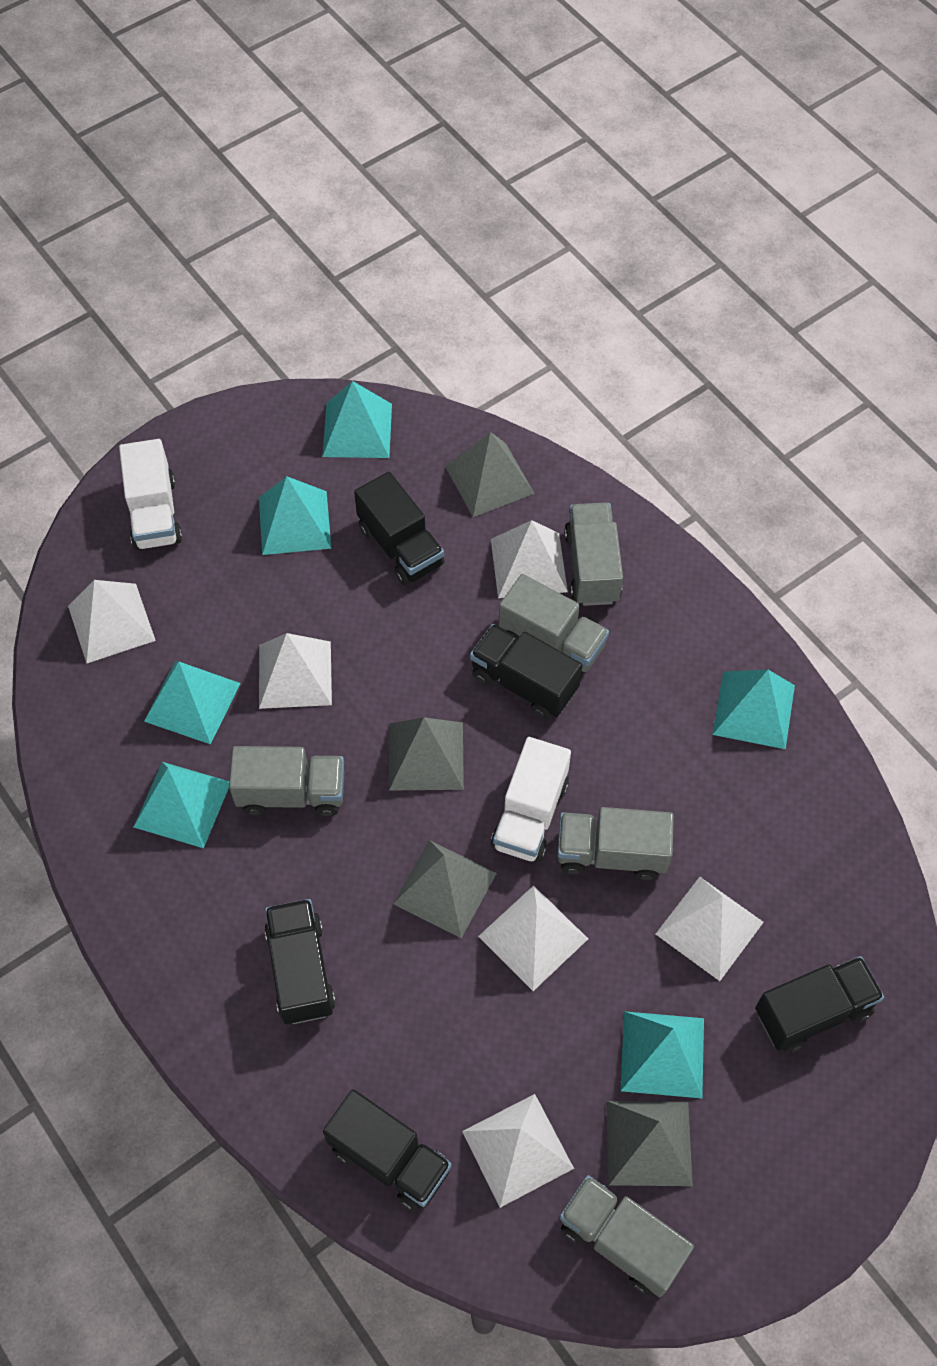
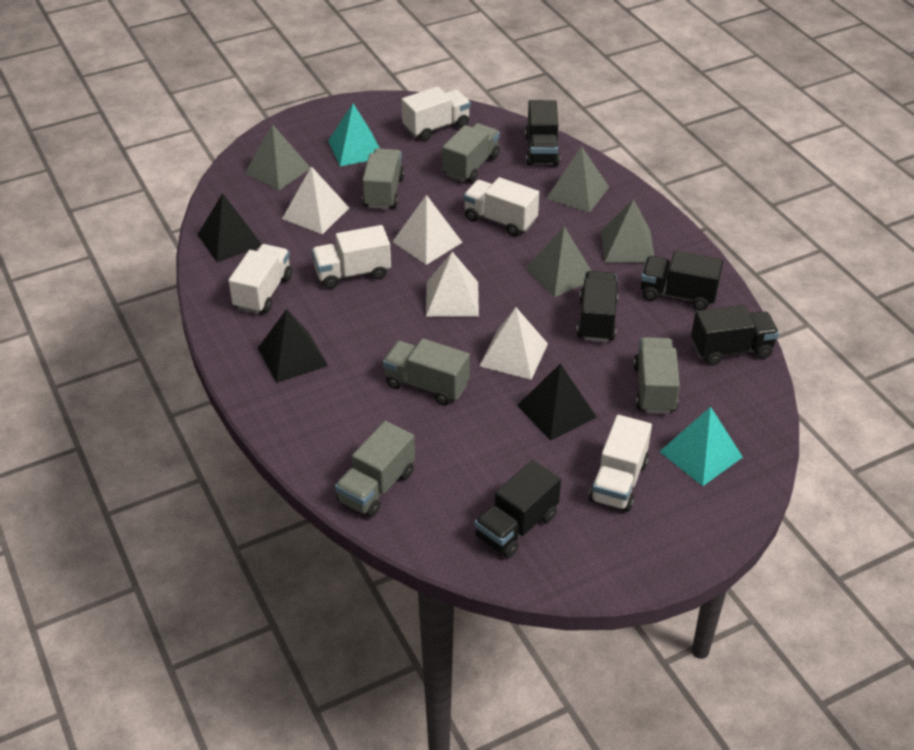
black pyramid: 0 -> 3
turquoise pyramid: 6 -> 2
white pyramid: 6 -> 4
white truck: 2 -> 5

